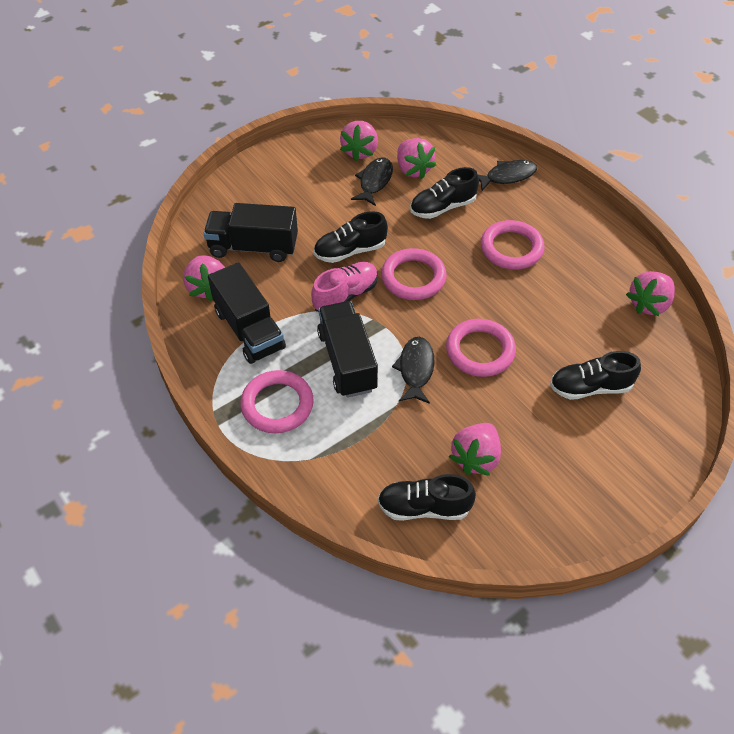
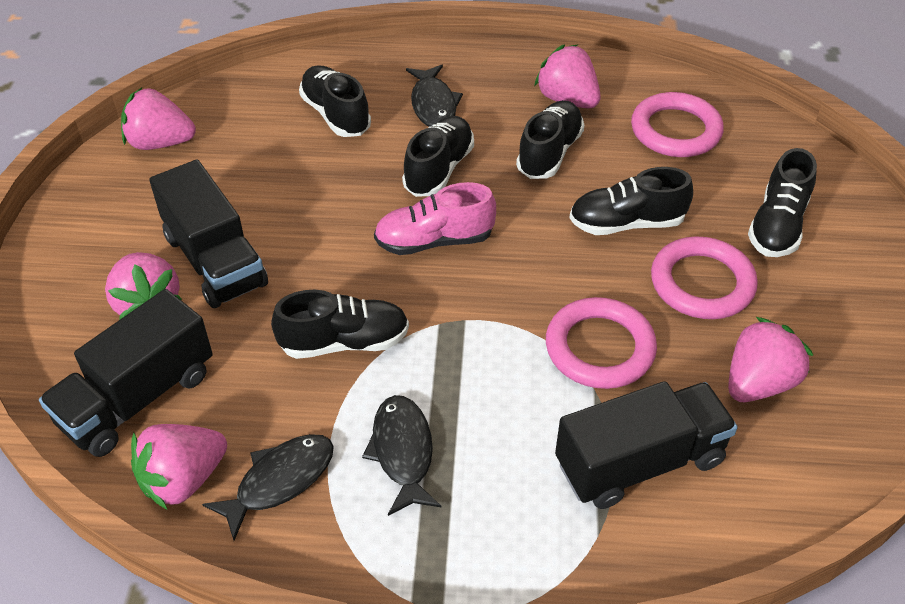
black shoe: 4 -> 6
pink ring: 4 -> 3

